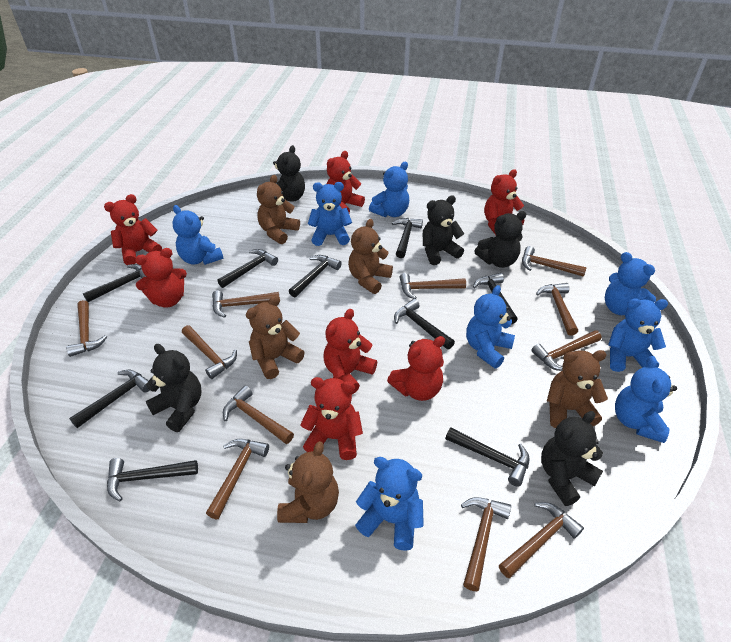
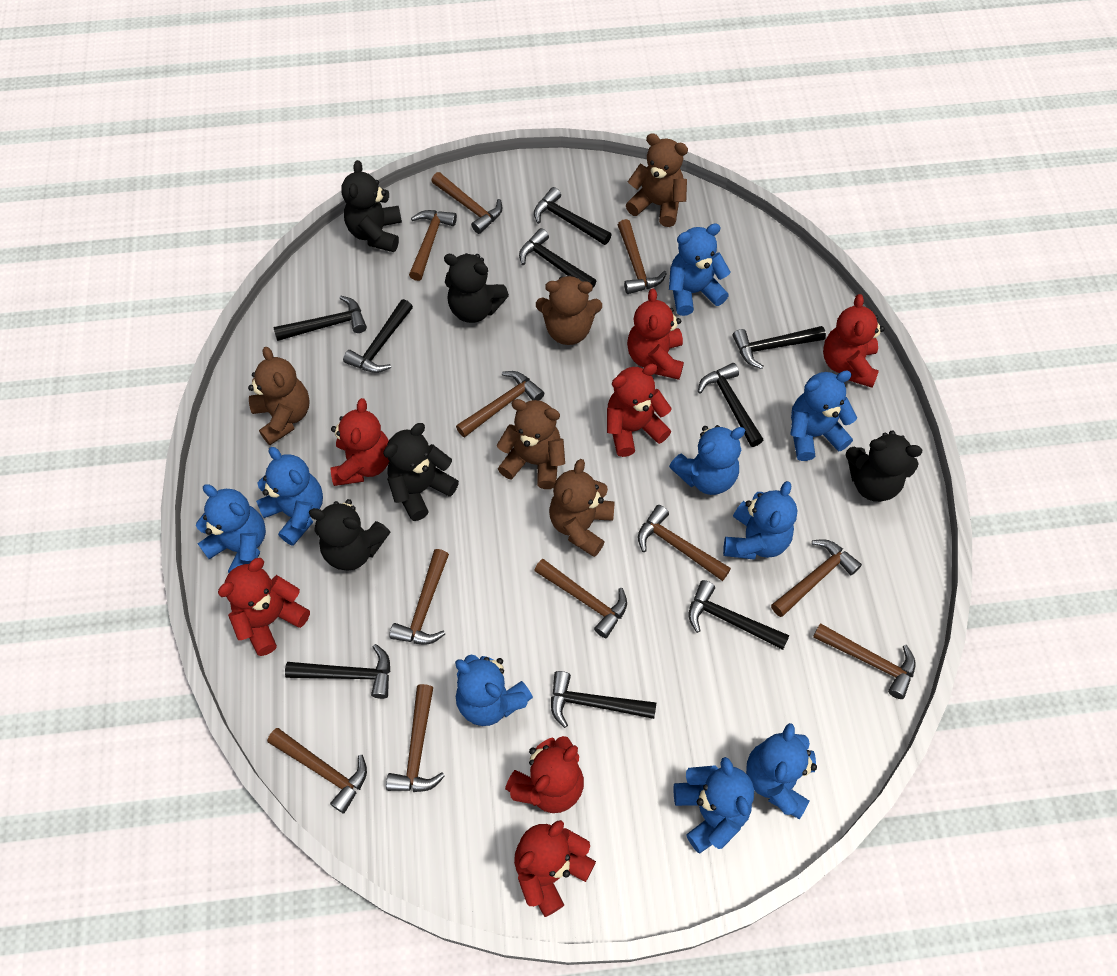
blue teddy bear: 8 -> 9

